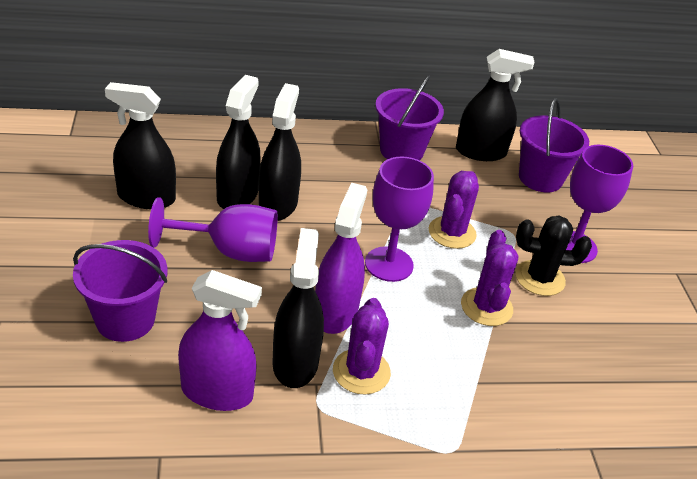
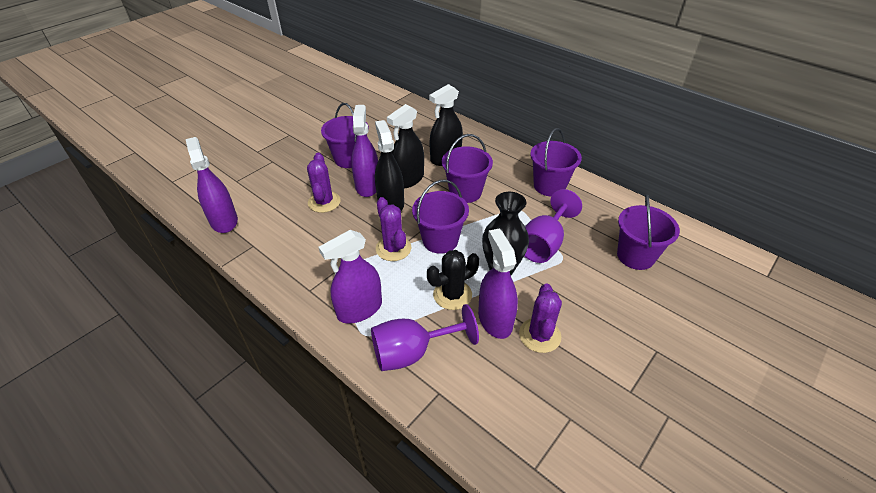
black spray bottle: 5 -> 3
black vase: 0 -> 1
purple bucket: 3 -> 5
purple goblet: 3 -> 2
purple spray bottle: 2 -> 4

